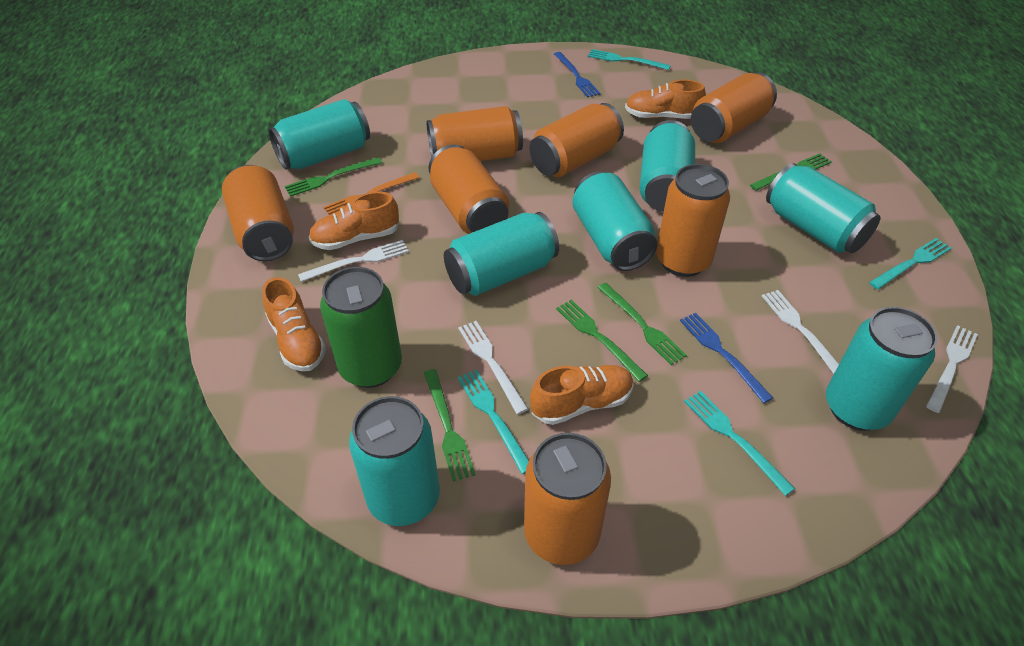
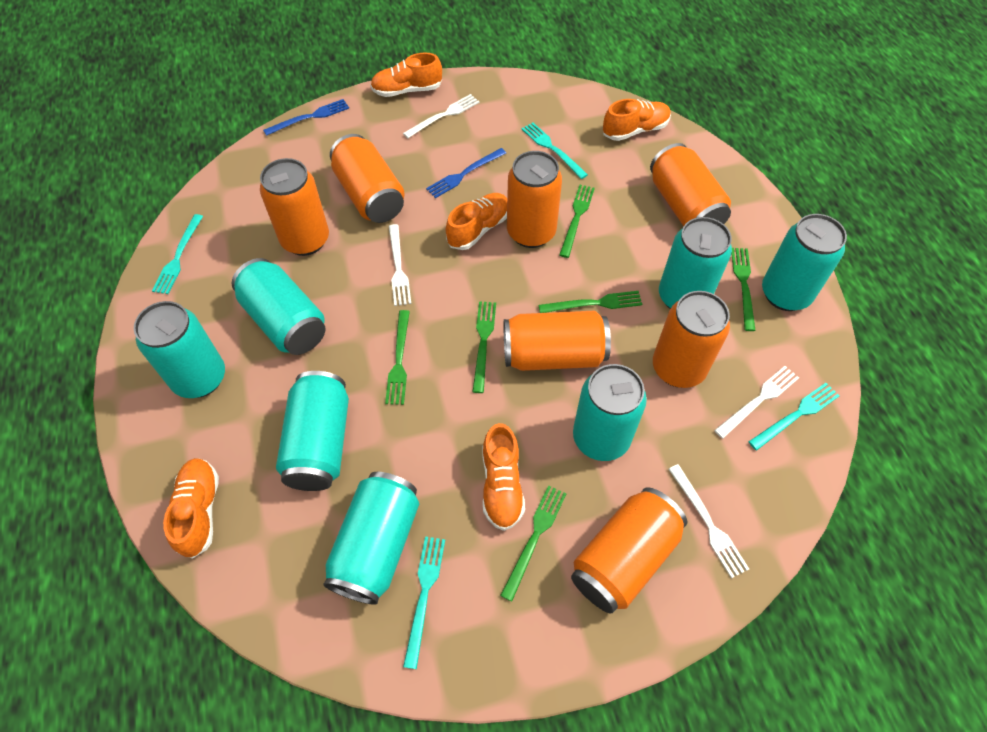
green can: 1 -> 0
green fork: 5 -> 6
orange fork: 1 -> 0
orange shoe: 4 -> 5

